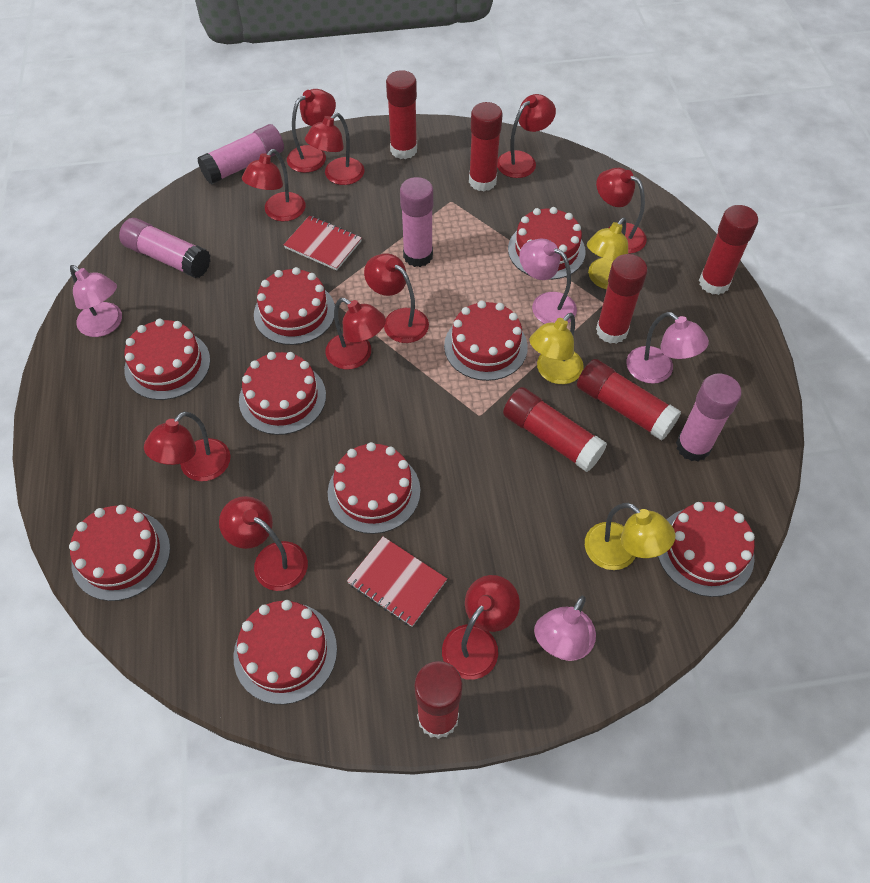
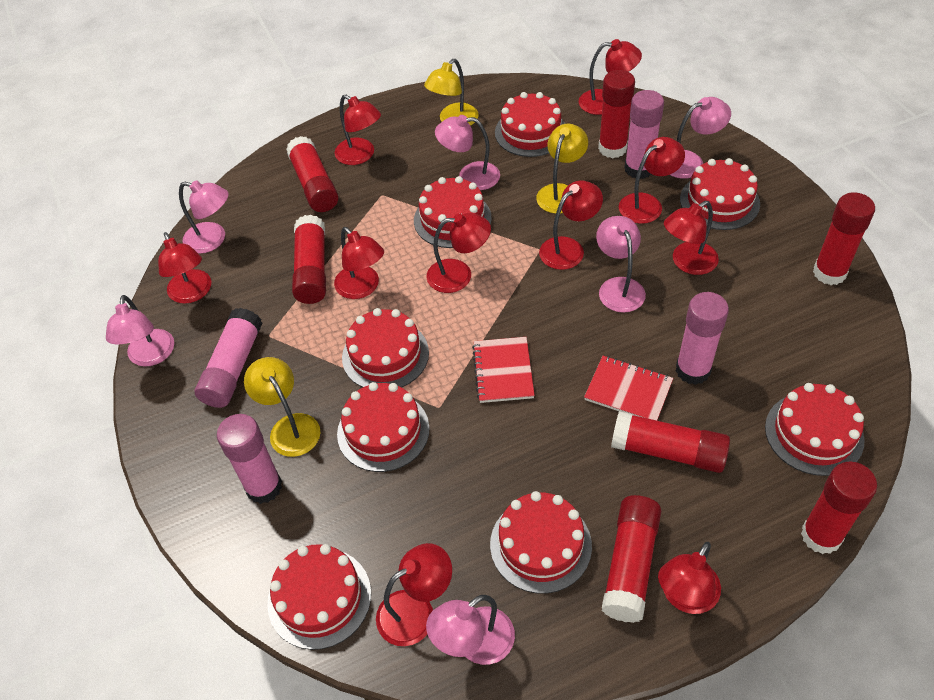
pink lamp: 4 -> 6
red cake: 9 -> 8

